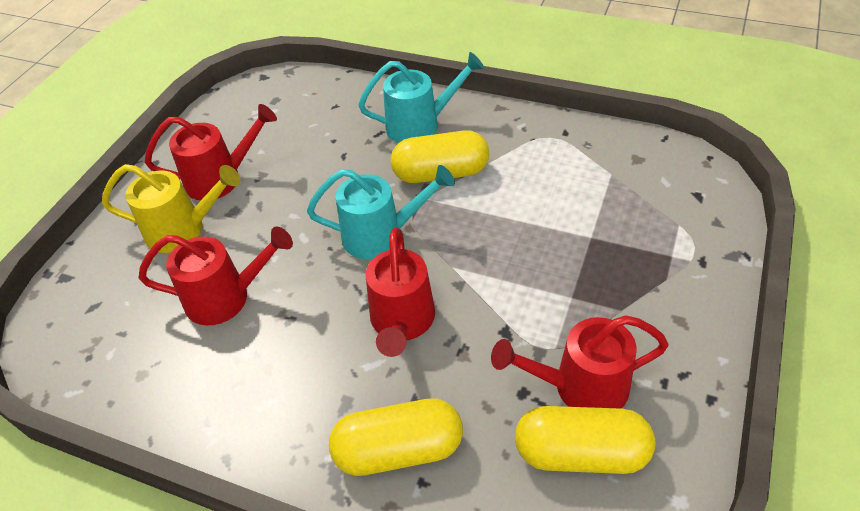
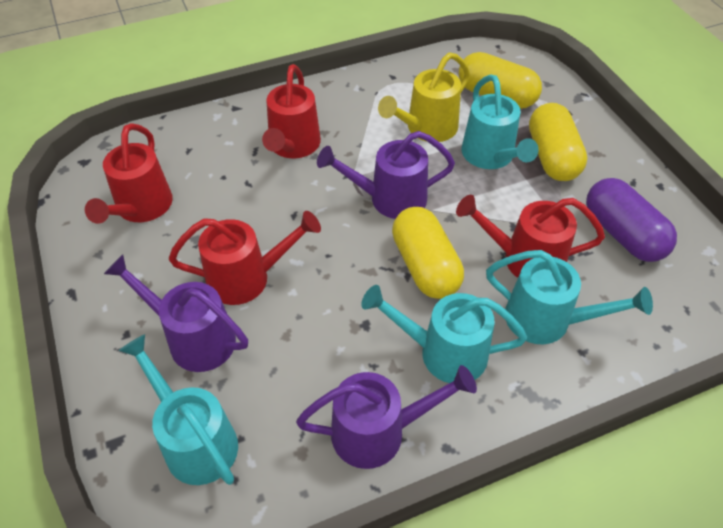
purple capsule: 0 -> 1
purple watering can: 0 -> 3
turquoise watering can: 2 -> 4

